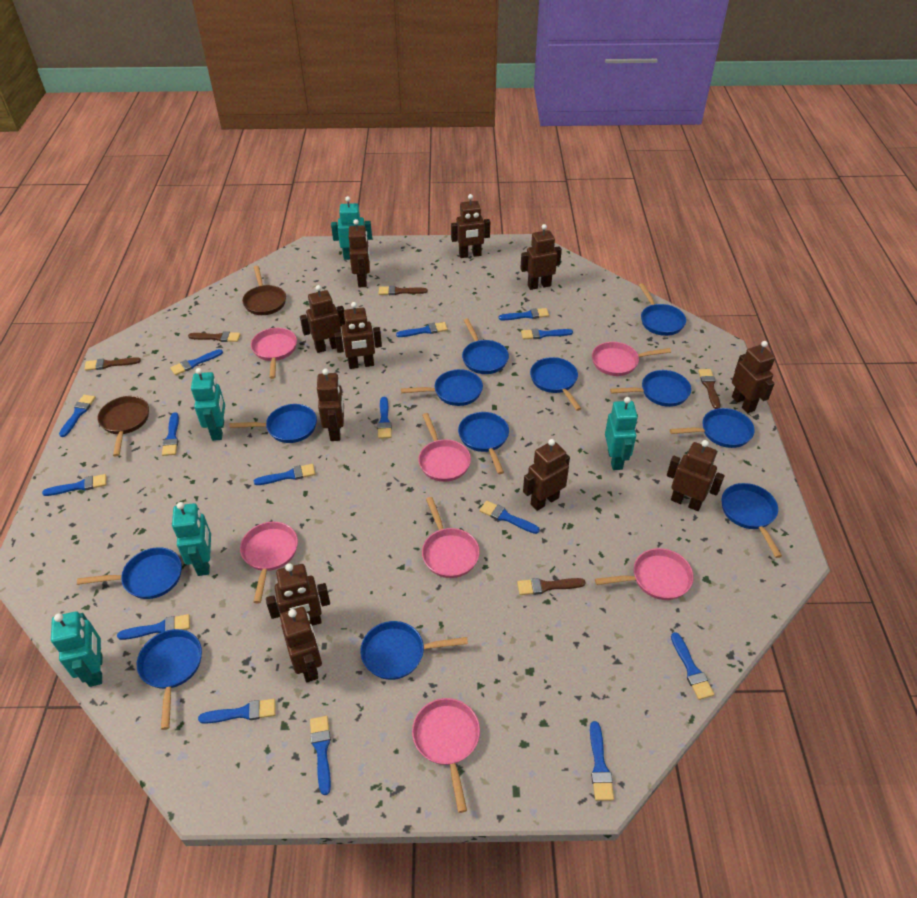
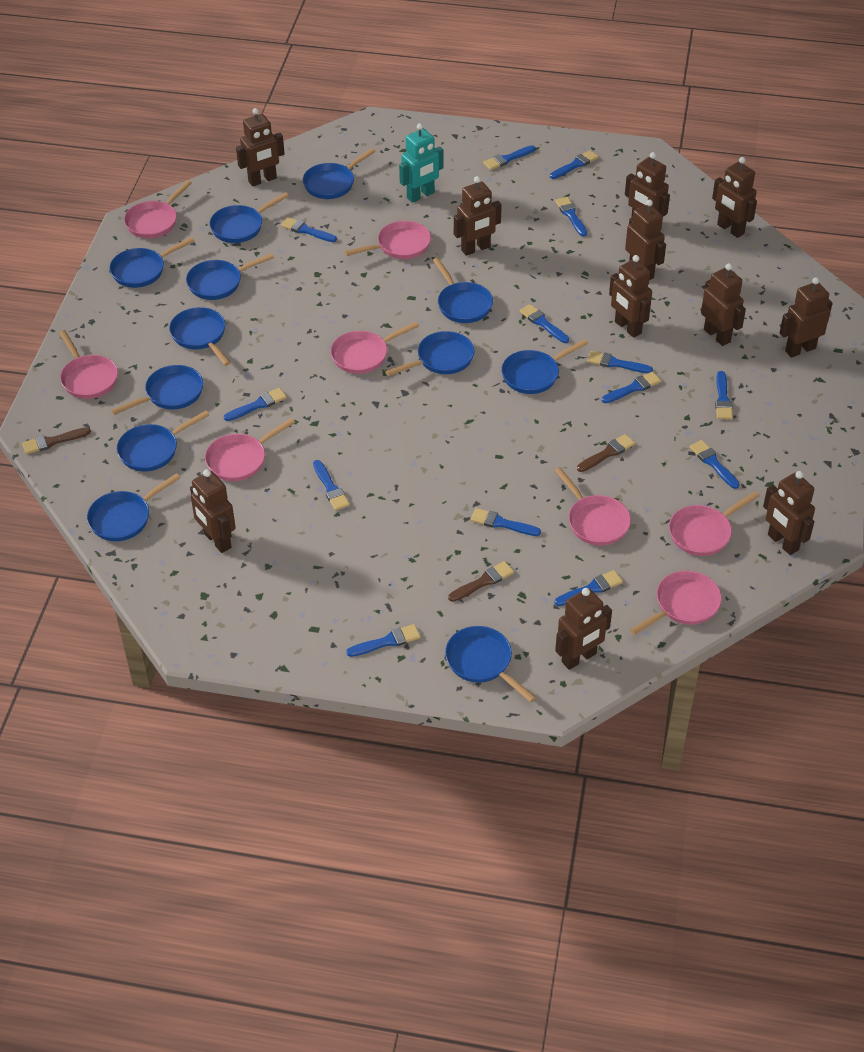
blue brush: 15 -> 14
brown brush: 5 -> 3
brown pan: 2 -> 0
pink pan: 7 -> 8
turquoise robot: 5 -> 1

